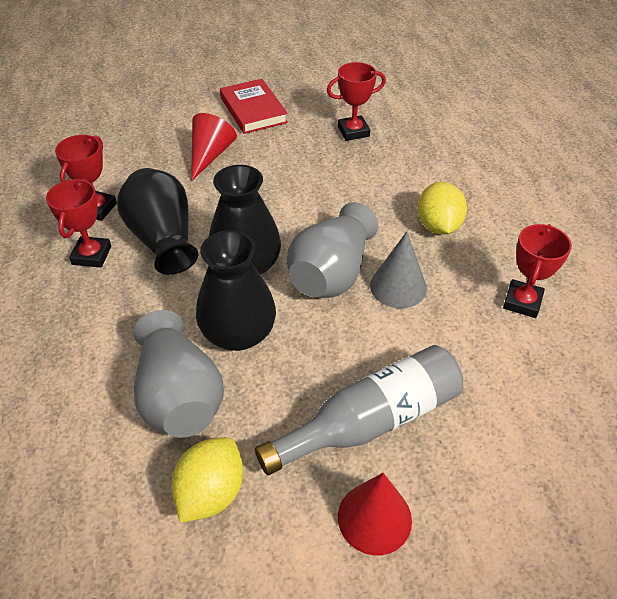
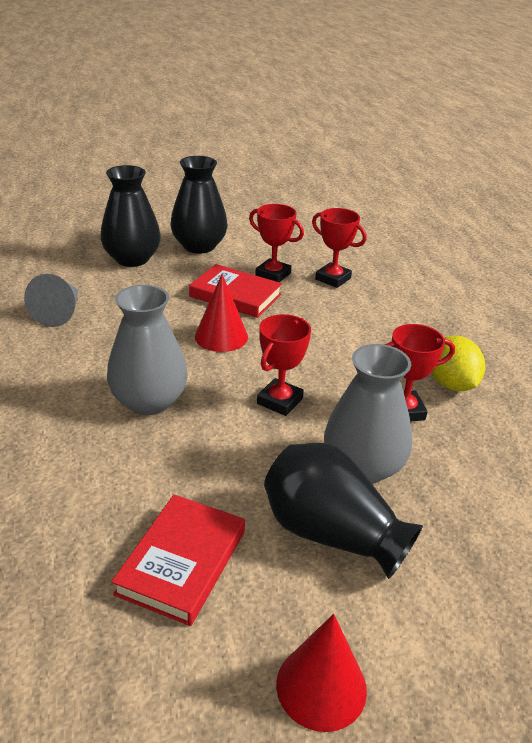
grey bottle: 1 -> 0
red book: 1 -> 2
yellow lemon: 2 -> 1

